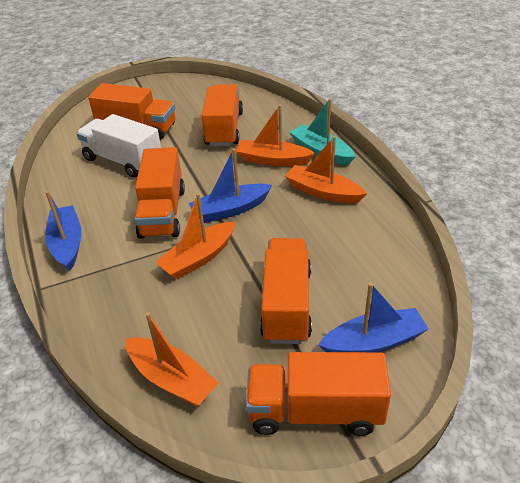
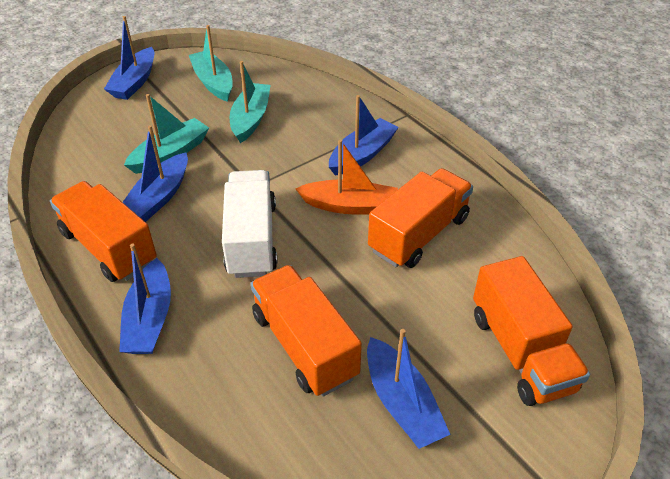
blue boat: 3 -> 5
orange boat: 4 -> 1
orange truck: 5 -> 4
turquoise boat: 1 -> 3

